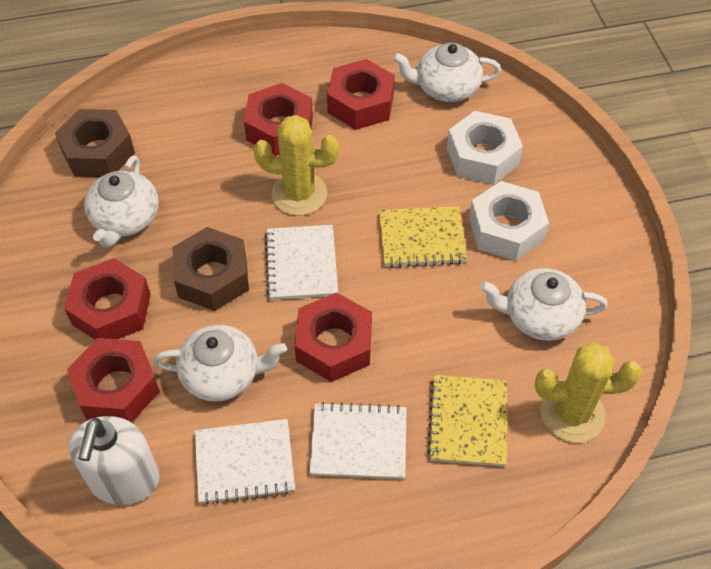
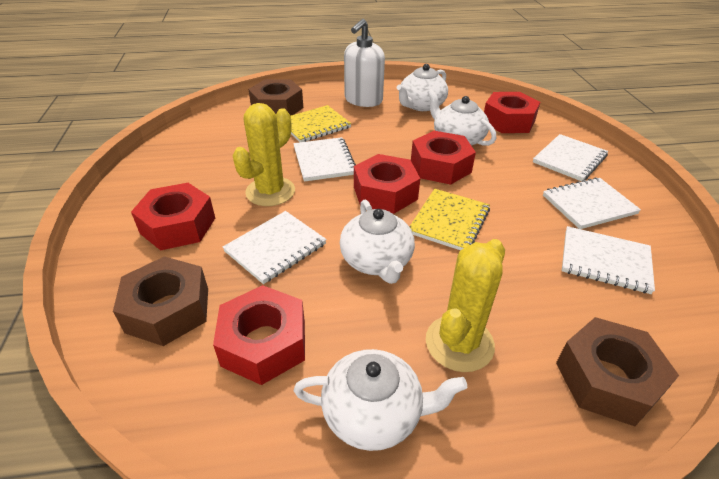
brown nut: 2 -> 3
white notebook: 3 -> 5
white nut: 2 -> 0

